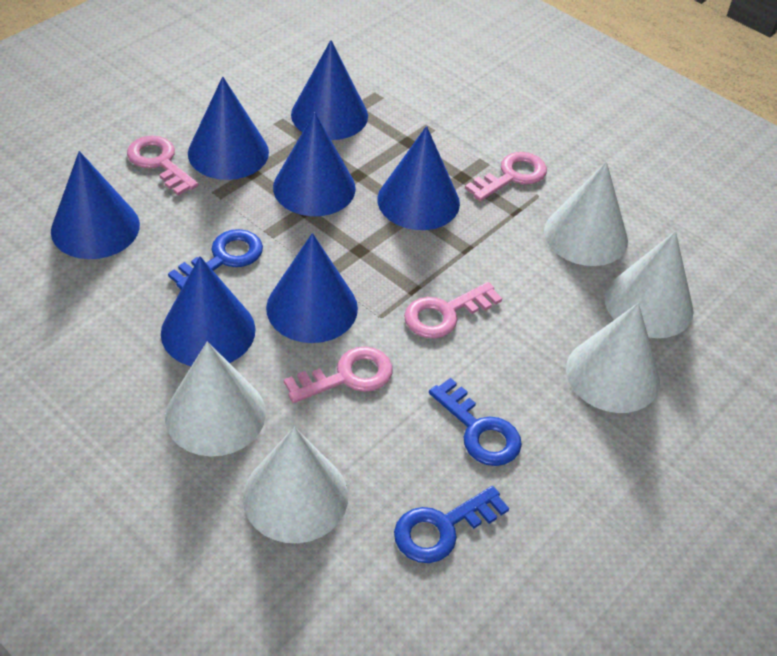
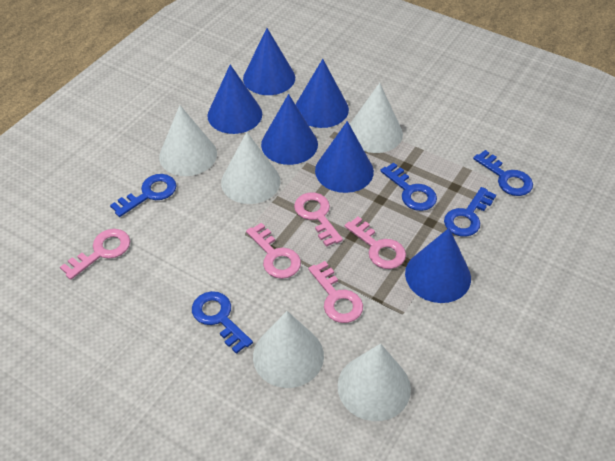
blue cone: 7 -> 6
blue key: 3 -> 5
pink key: 4 -> 5

